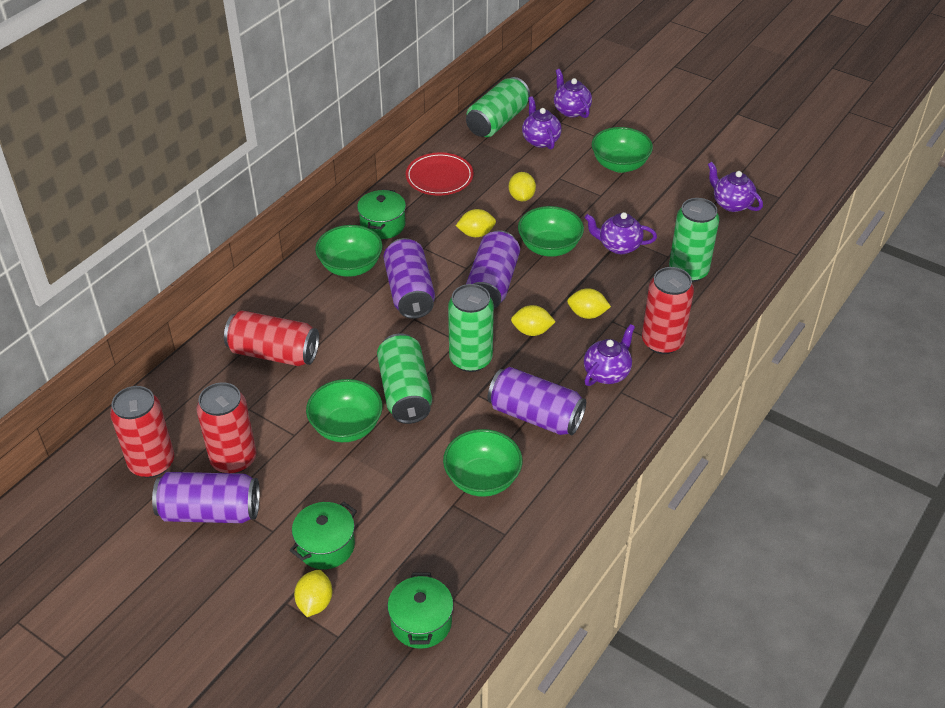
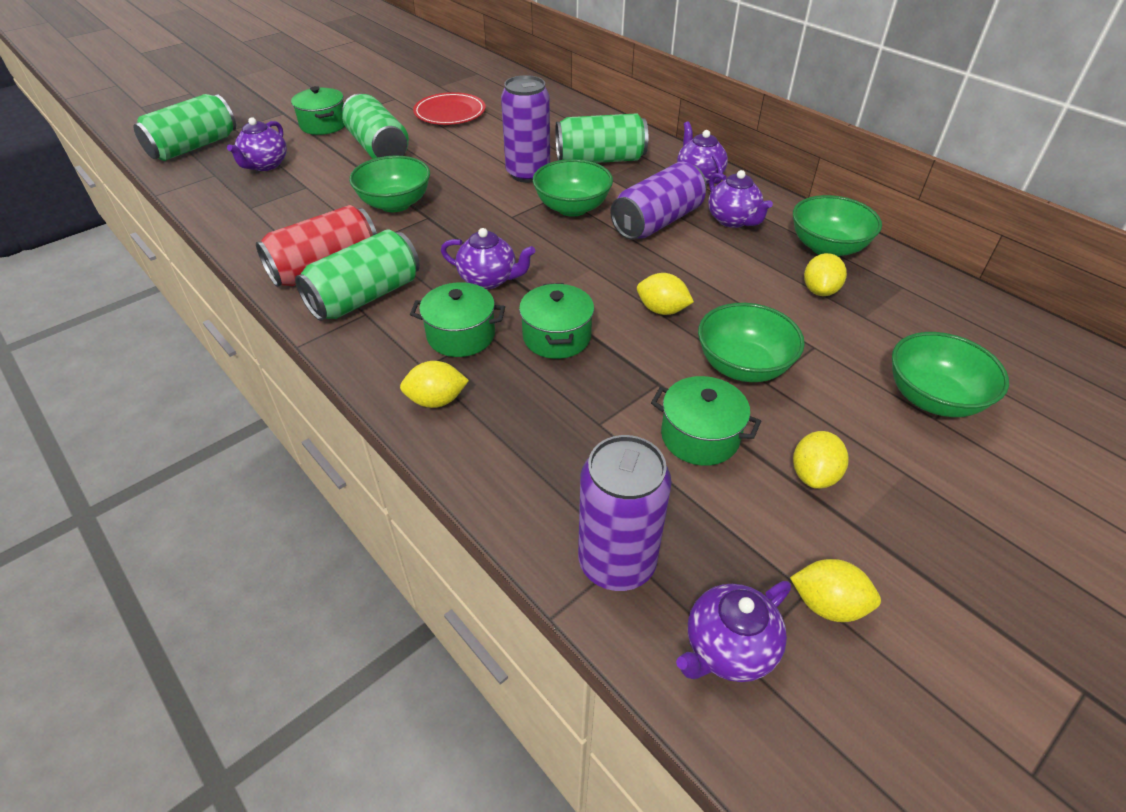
green pot: 3 -> 4
purple can: 4 -> 3
red can: 4 -> 1

